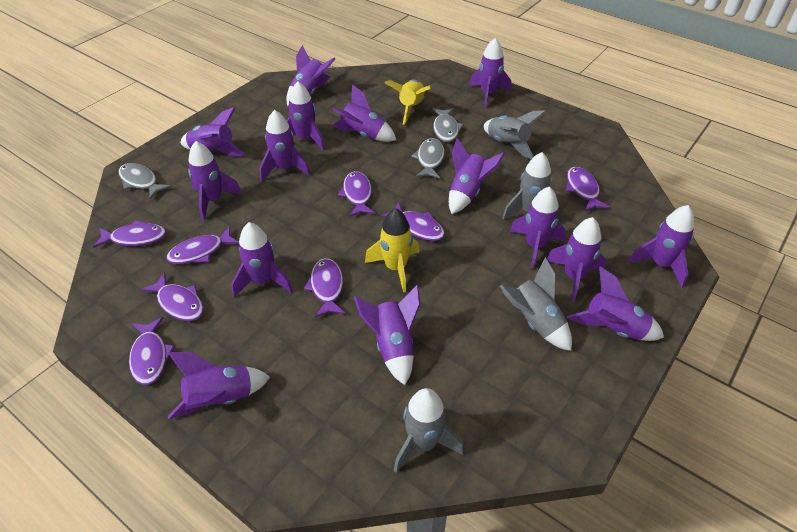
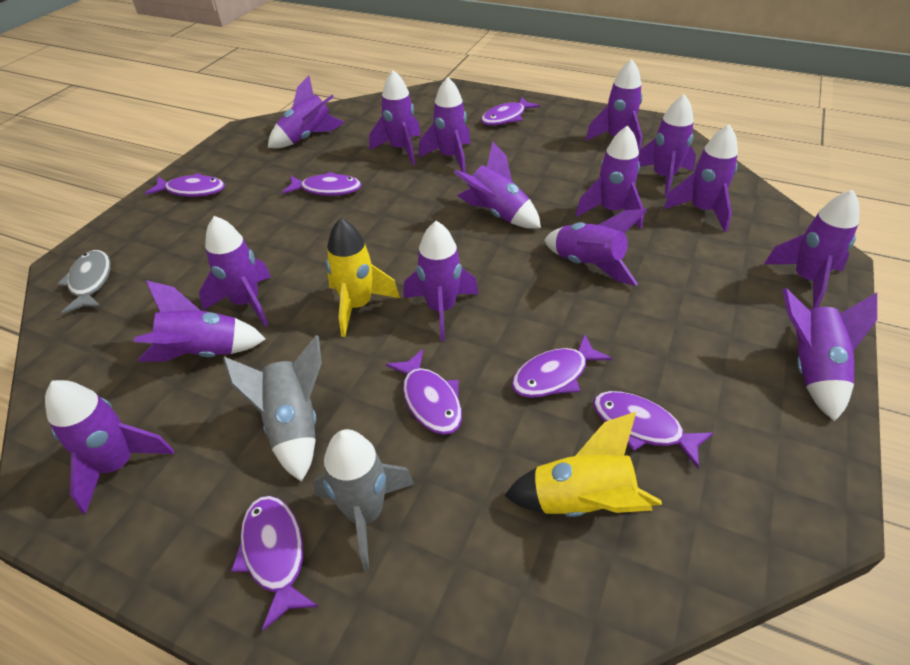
grey fish: 3 -> 1
grey rocket: 4 -> 2
purple fish: 8 -> 7

